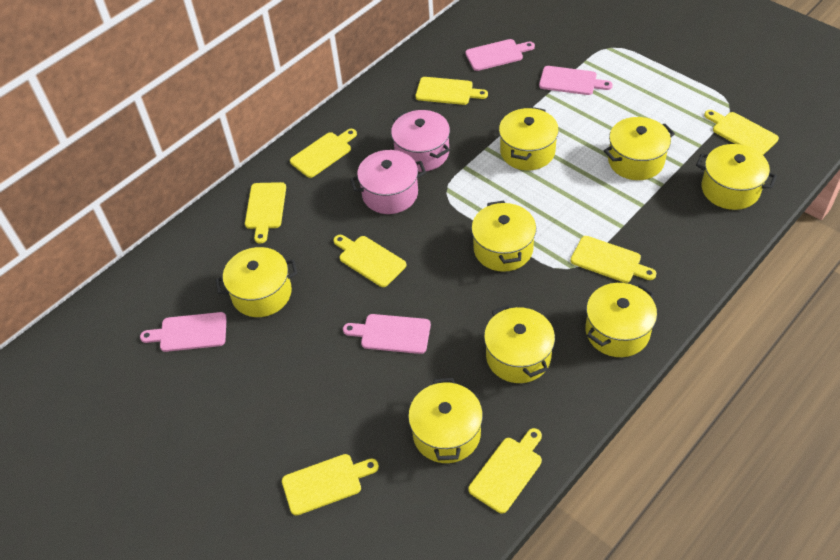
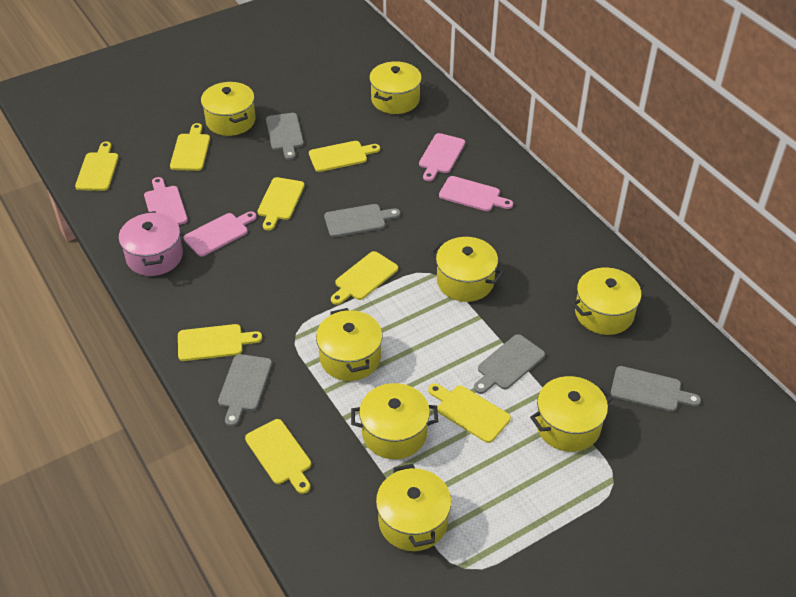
grey cutting board: 0 -> 5
pink pot: 2 -> 1

